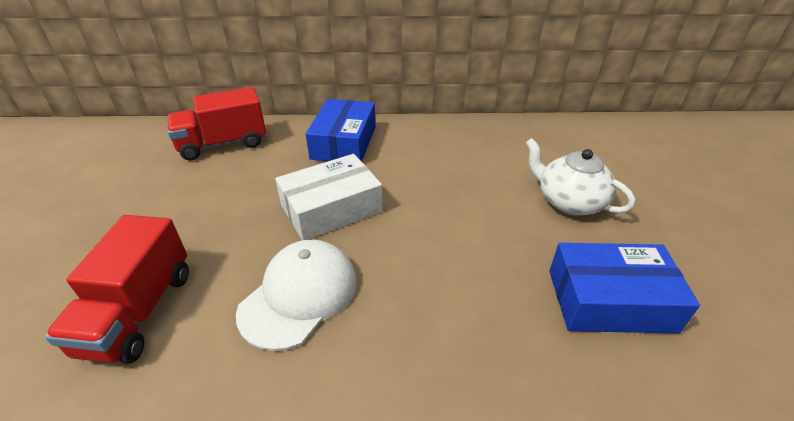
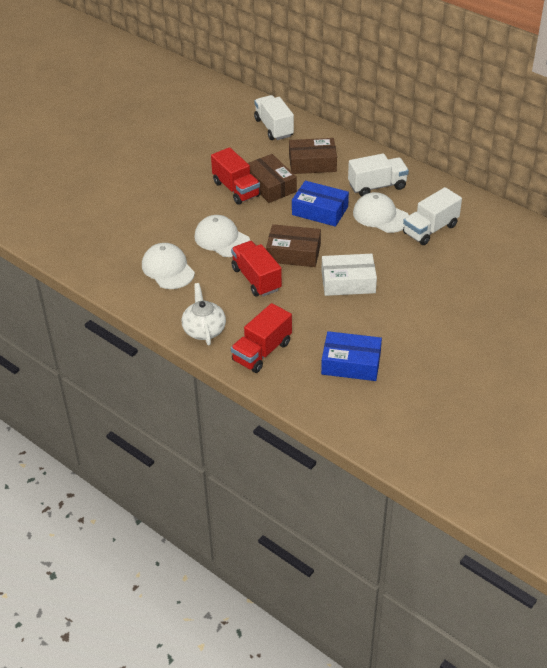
brown box: 0 -> 3
red truck: 2 -> 3
white cap: 1 -> 3
white truck: 0 -> 3

